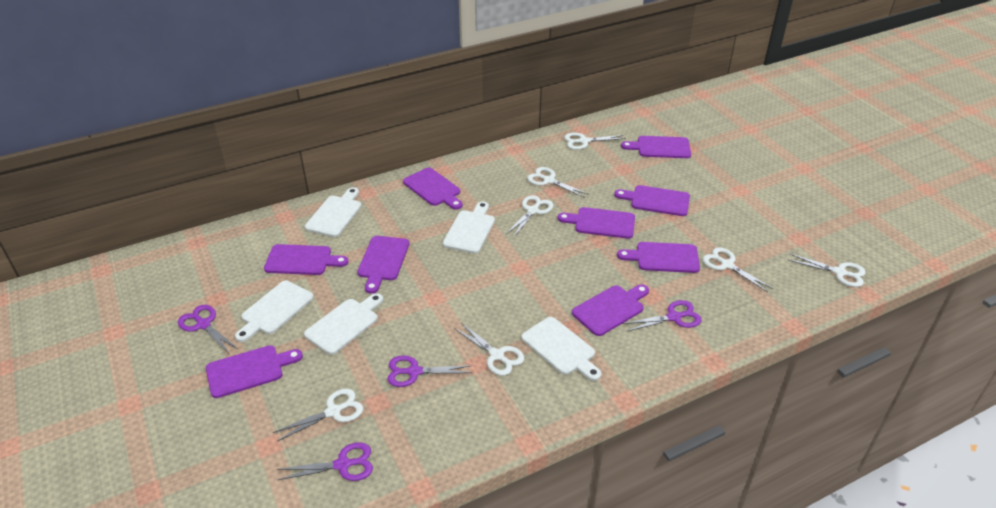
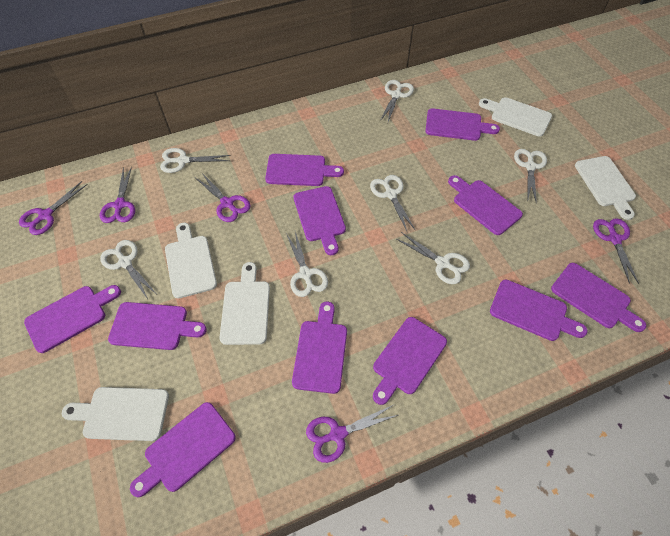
purple cutting board: 9 -> 11
purple scissors: 4 -> 5

